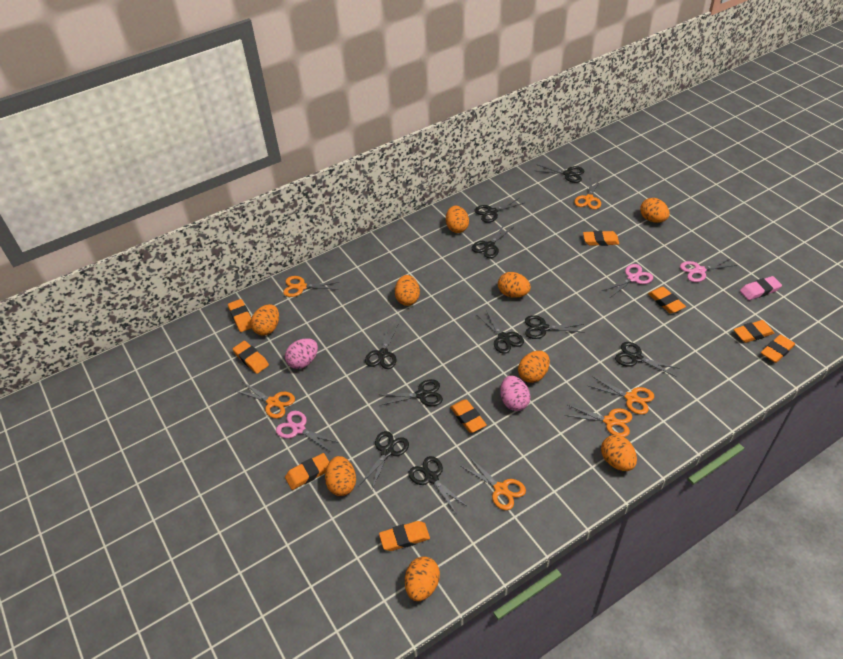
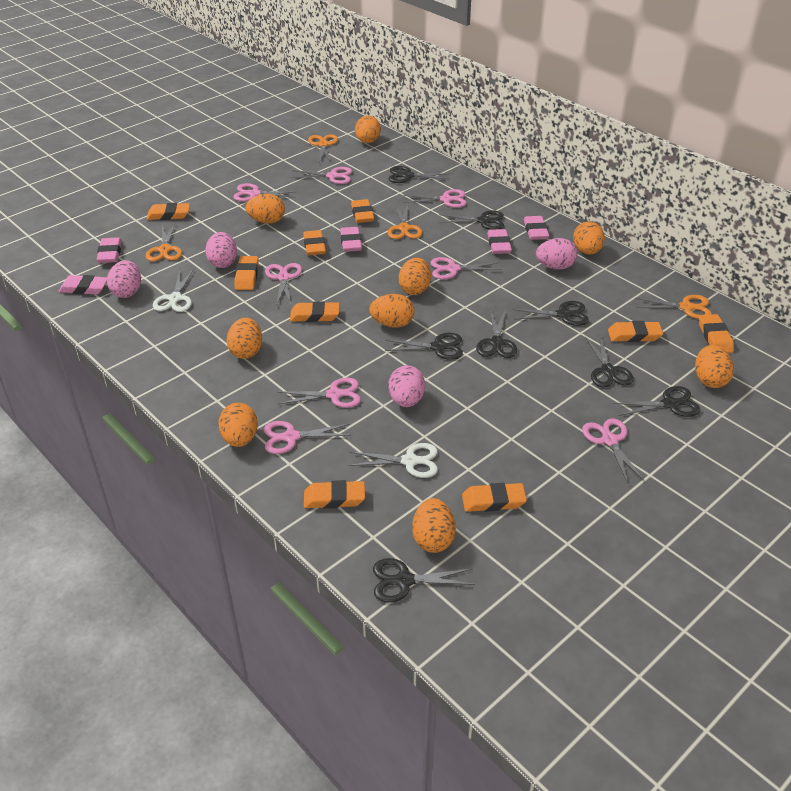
black scissors: 10 -> 8
orange scissors: 6 -> 4
pink egg: 2 -> 4
pink eraser: 1 -> 5
pink scissors: 3 -> 8
white scissors: 0 -> 2

